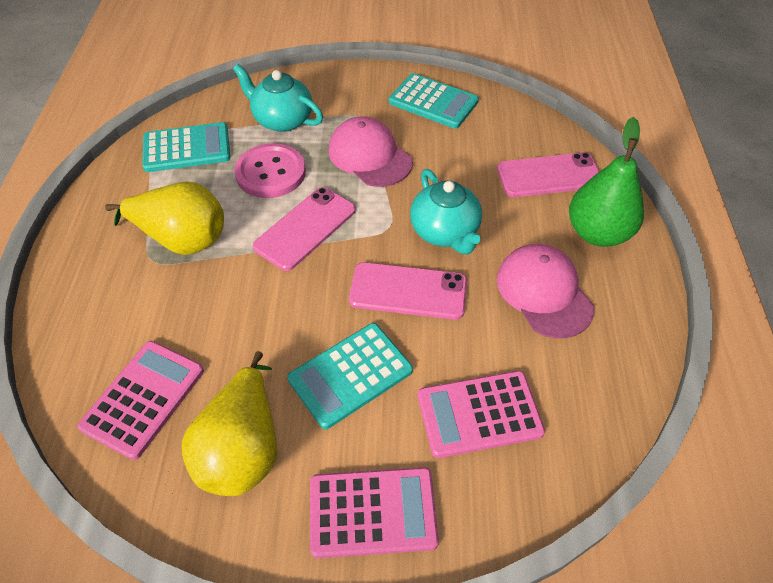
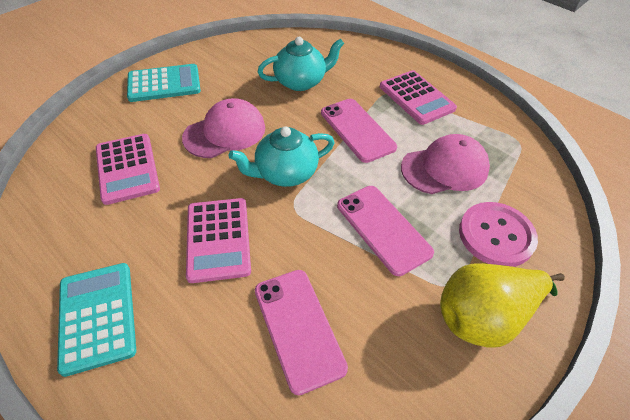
green pear: 1 -> 0
turquoise calculator: 3 -> 2
yellow pear: 2 -> 1

